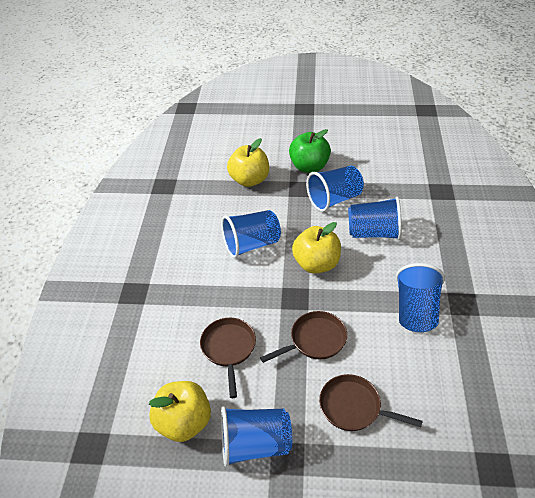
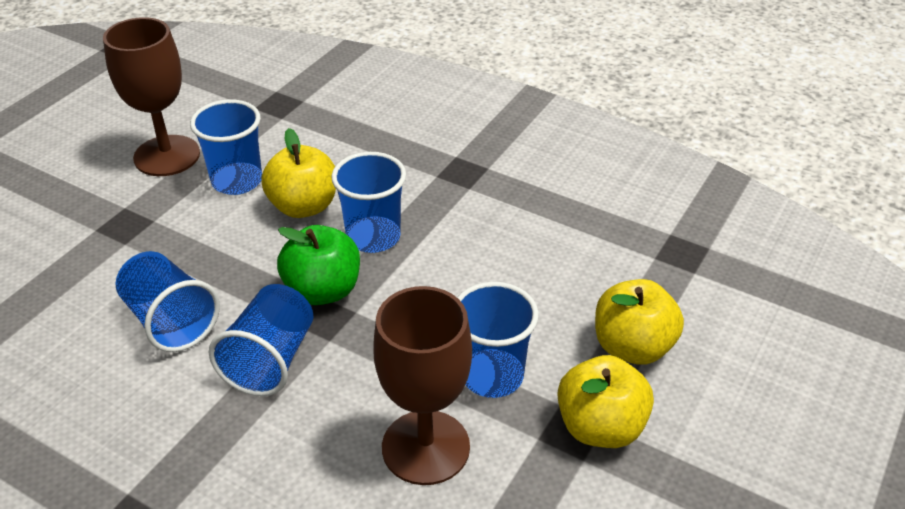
brown goblet: 0 -> 2
brown pan: 3 -> 0

